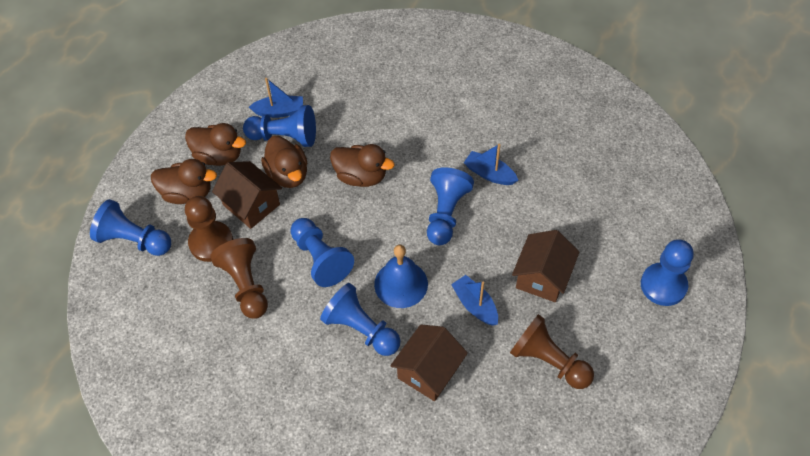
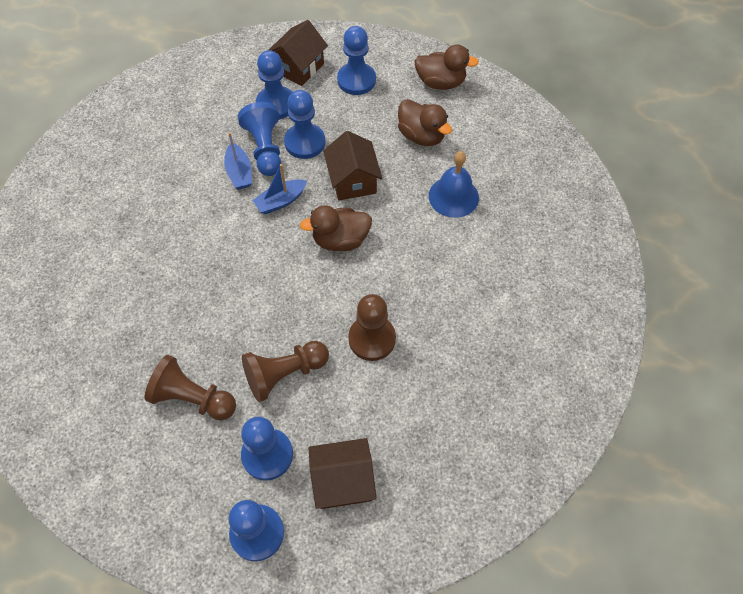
blue boat: 3 -> 2
brown duck: 4 -> 3

